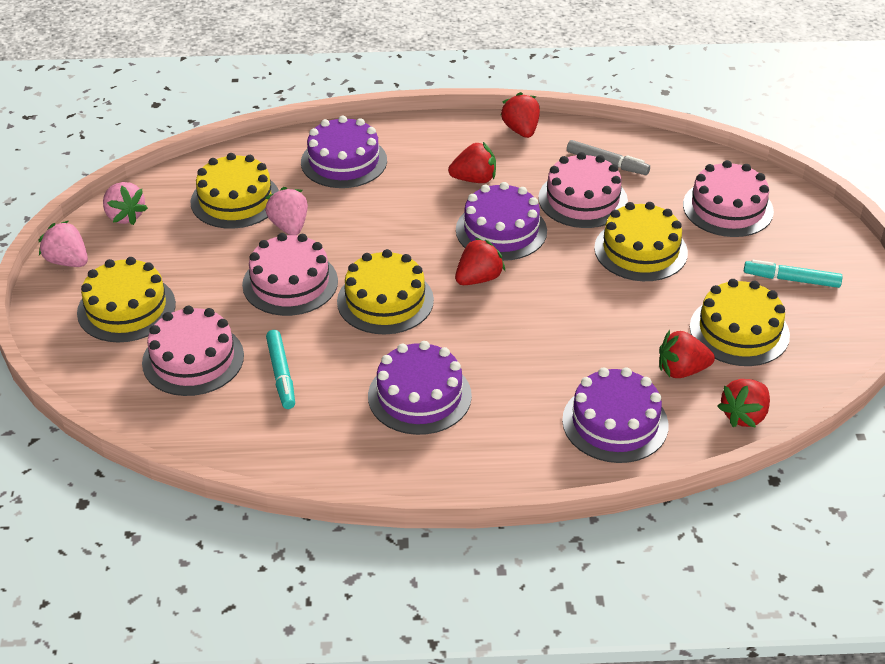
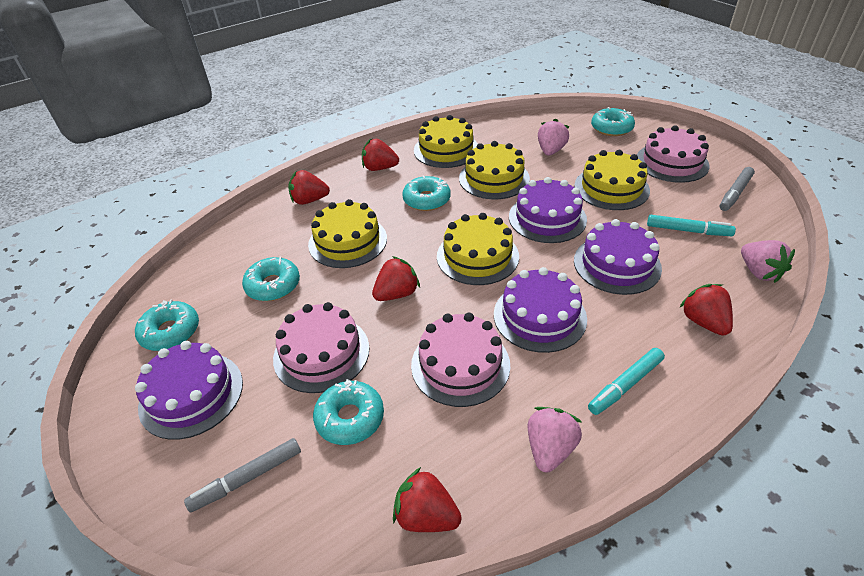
grey marker: 1 -> 2
pink cake: 4 -> 3
turquoise donut: 0 -> 5

